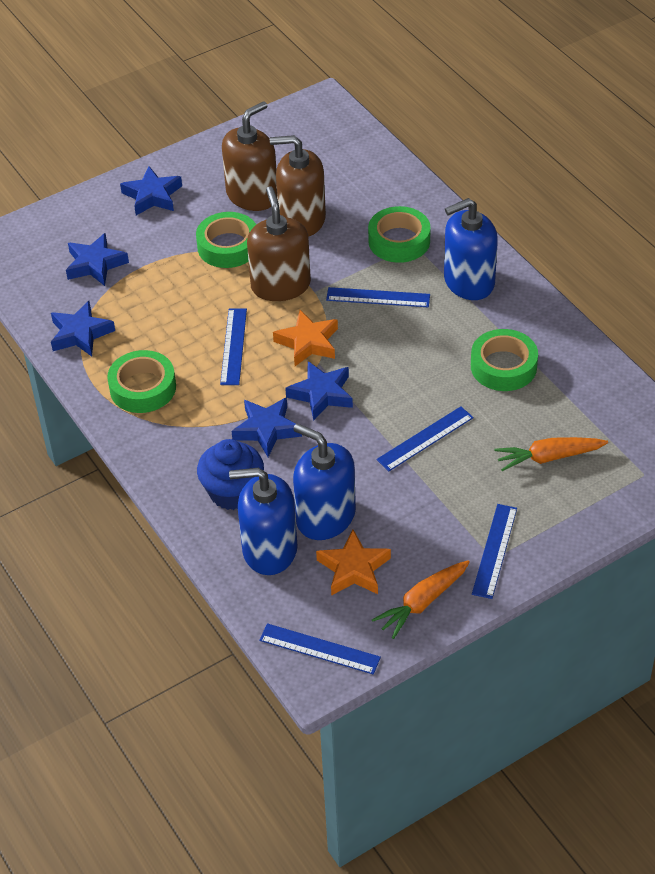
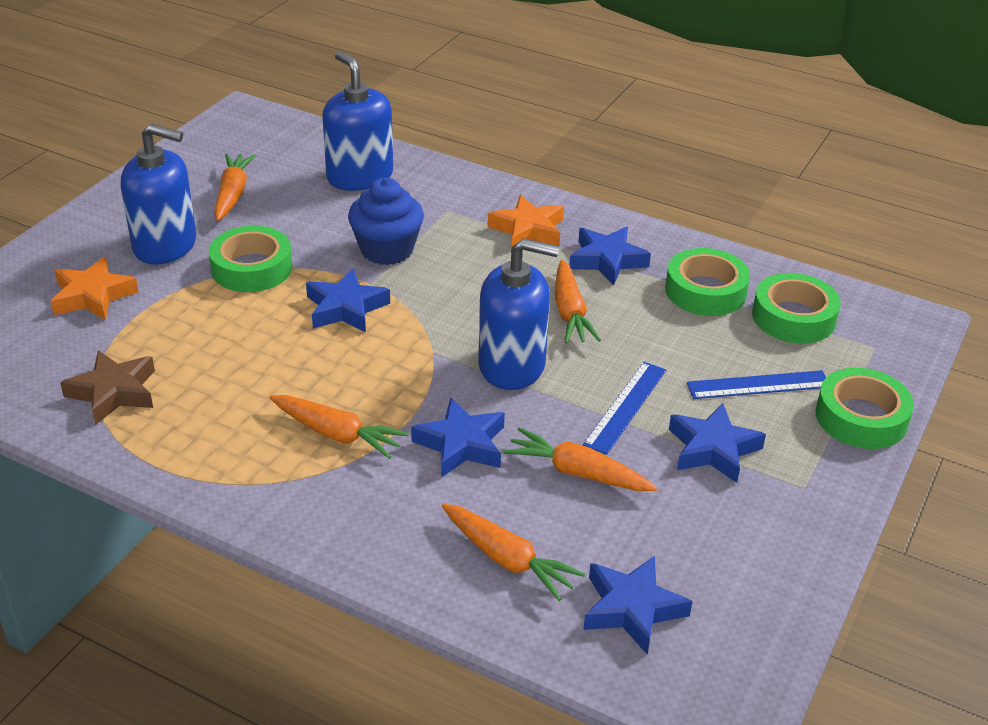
blue ruler: 5 -> 2
brown soap dispenser: 3 -> 0
brown star: 0 -> 1
orange carrot: 2 -> 5

